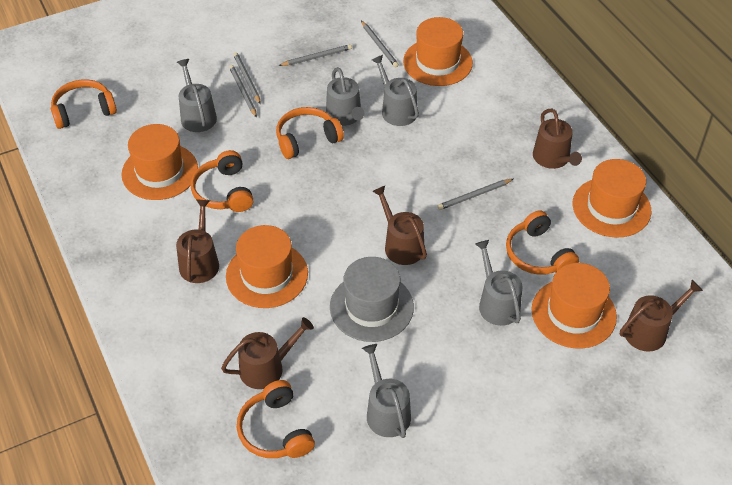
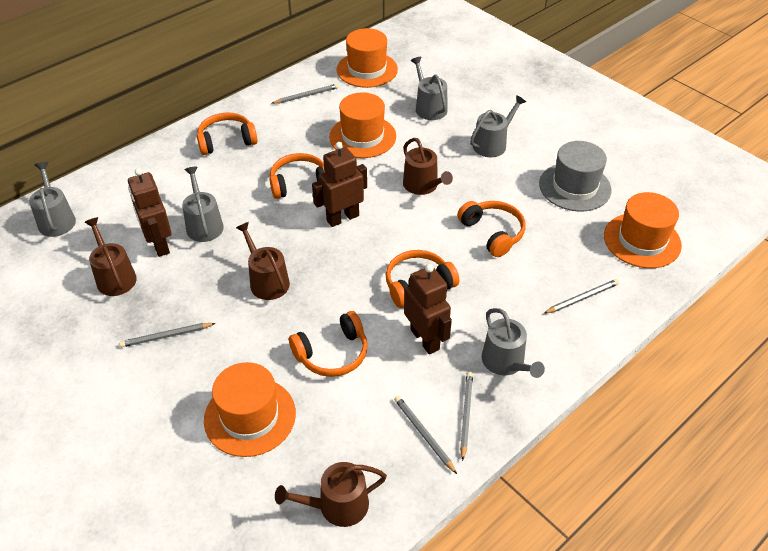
brown robot: 0 -> 3
brown watering can: 5 -> 4
orange hat: 5 -> 4

